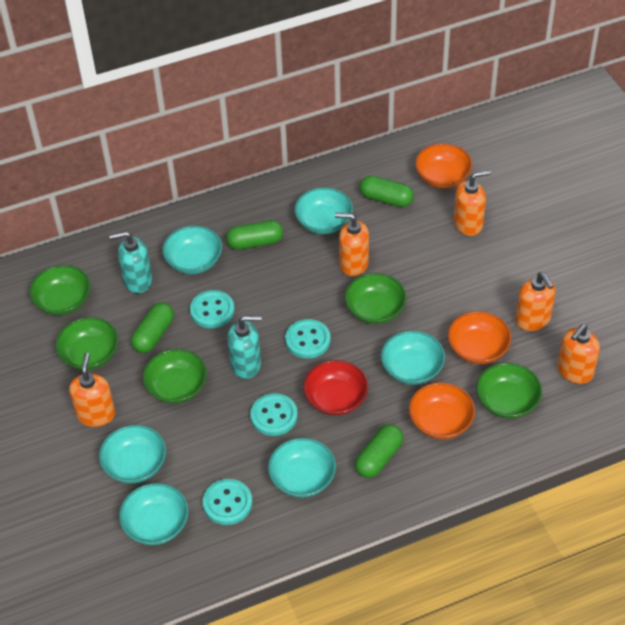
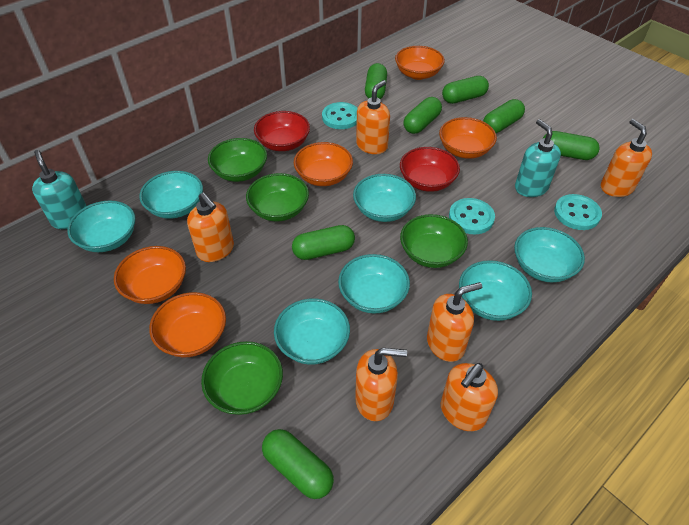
green bowl: 5 -> 4
green capsule: 4 -> 7
orange bowl: 3 -> 5
orange soap dispenser: 5 -> 6
red bowl: 1 -> 2
turquoise bowl: 6 -> 7
turquoise button: 4 -> 3

